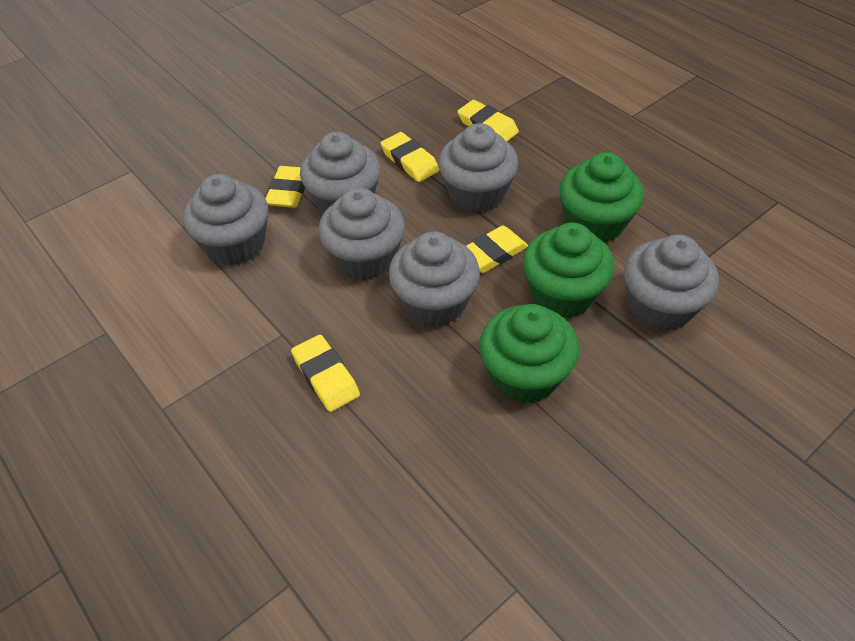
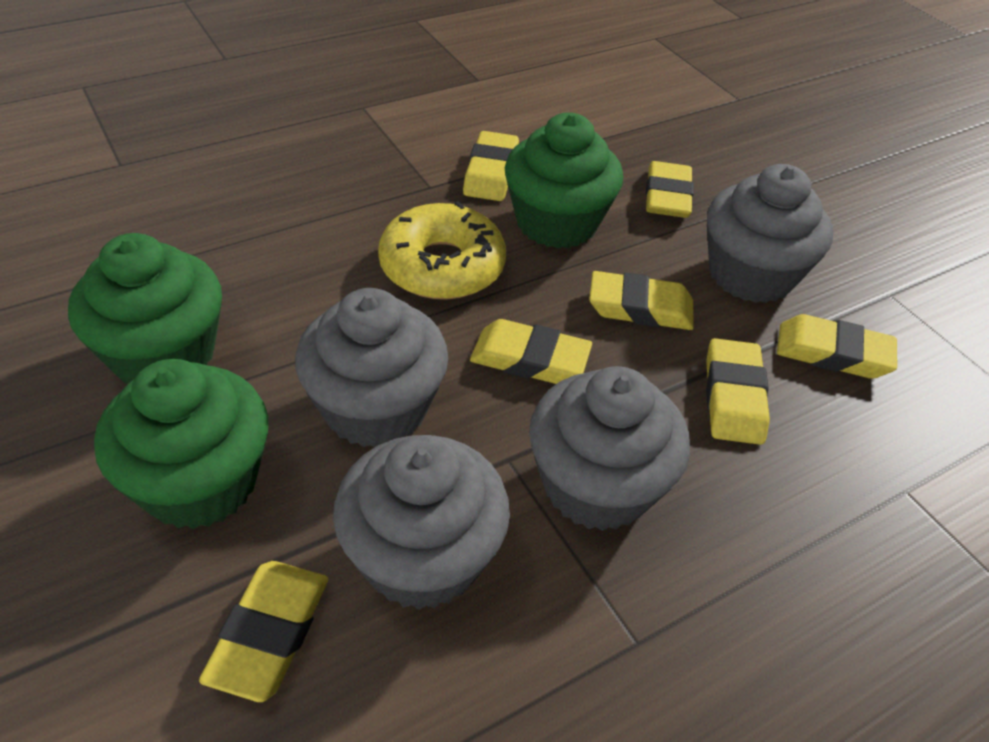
grey cupcake: 6 -> 4
yellow donut: 0 -> 1
yellow eraser: 5 -> 7

